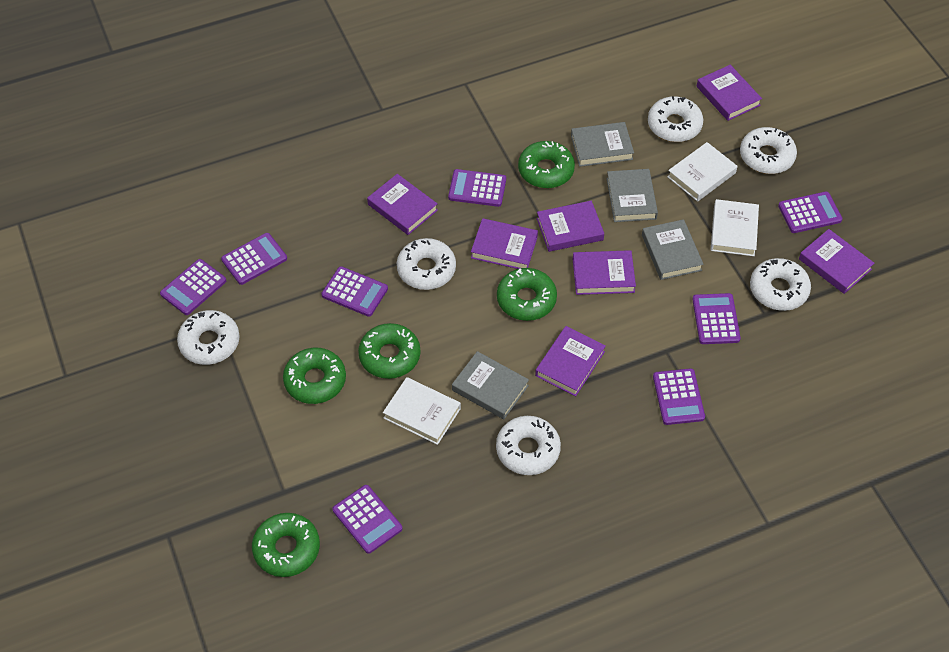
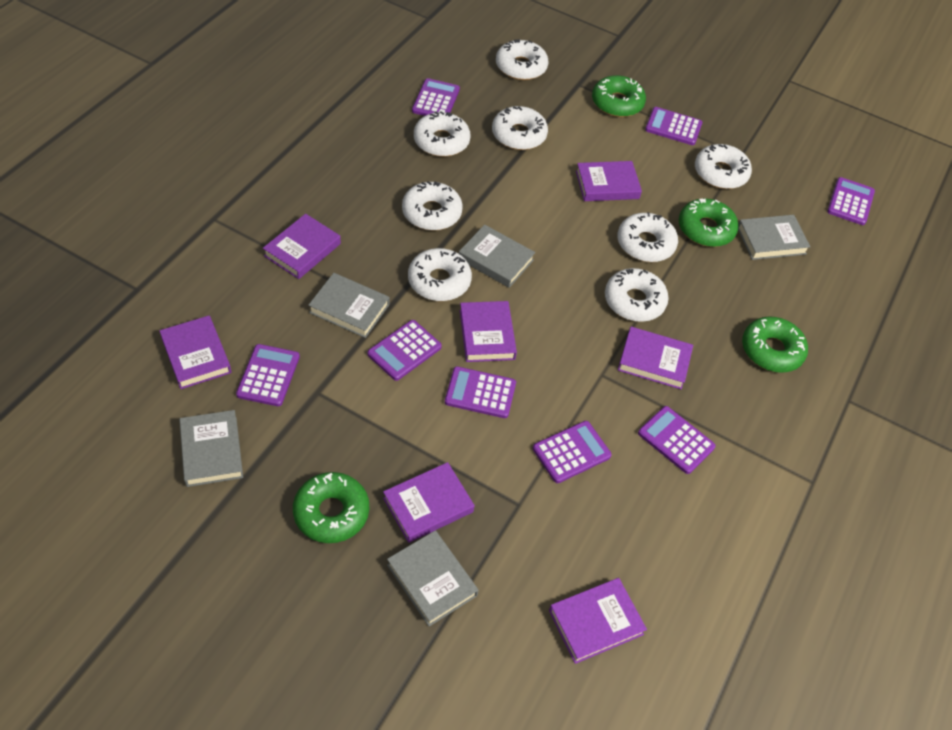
green donut: 5 -> 4
grey book: 4 -> 5
white book: 3 -> 0
white donut: 6 -> 8

